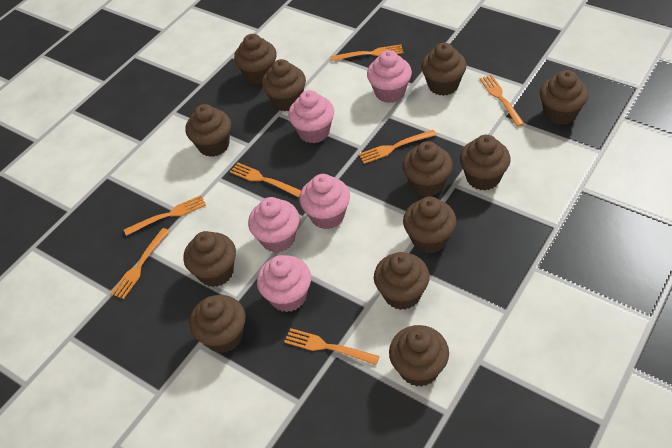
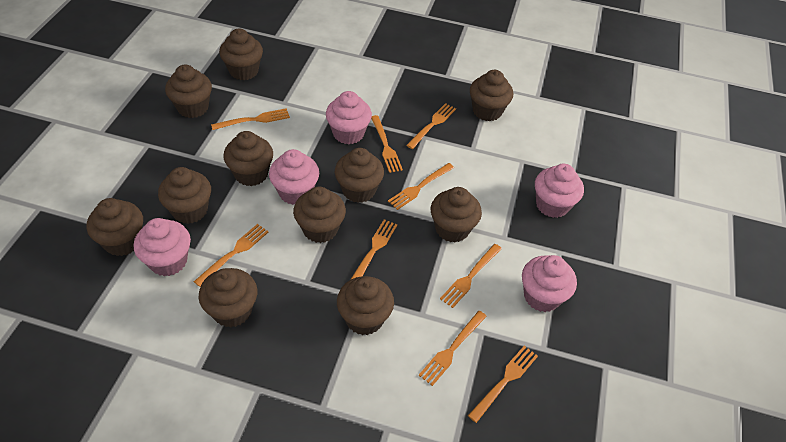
brown cupcake: 12 -> 11
orange fork: 7 -> 9

